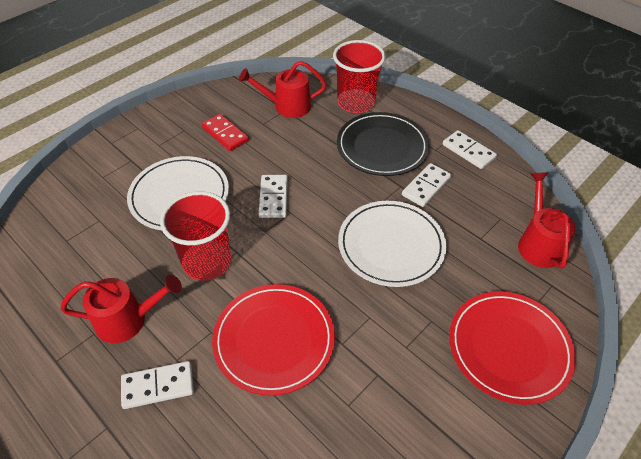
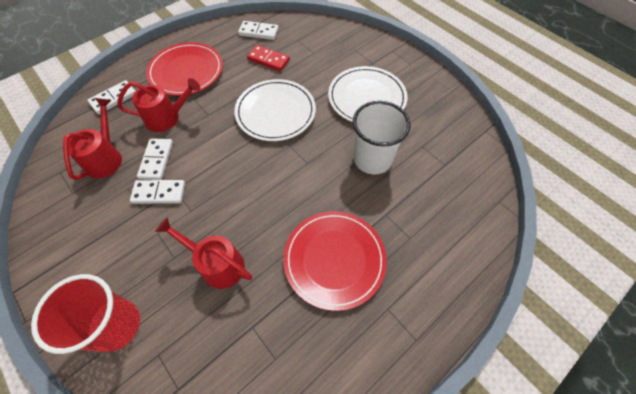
black plate: 1 -> 0
red cup: 2 -> 1
white cup: 0 -> 1

